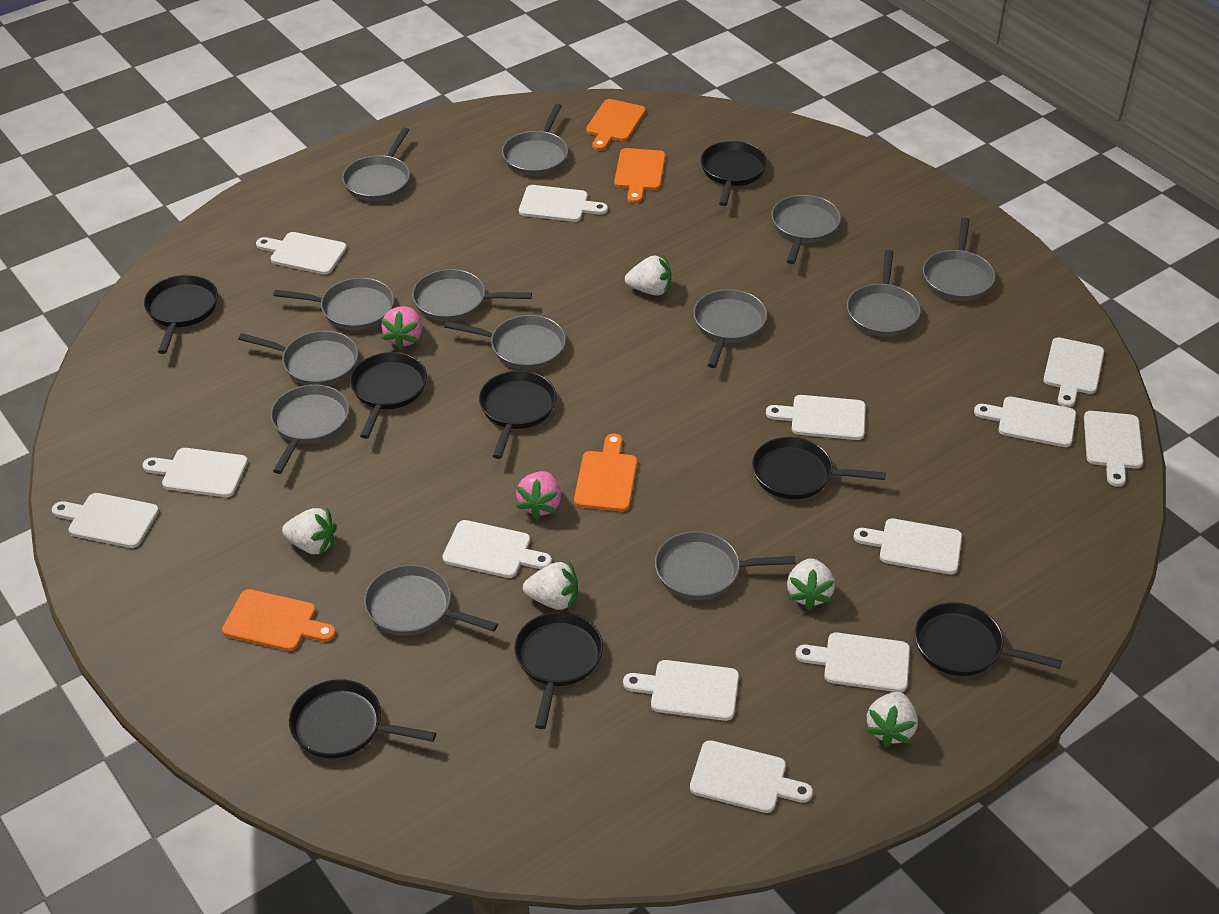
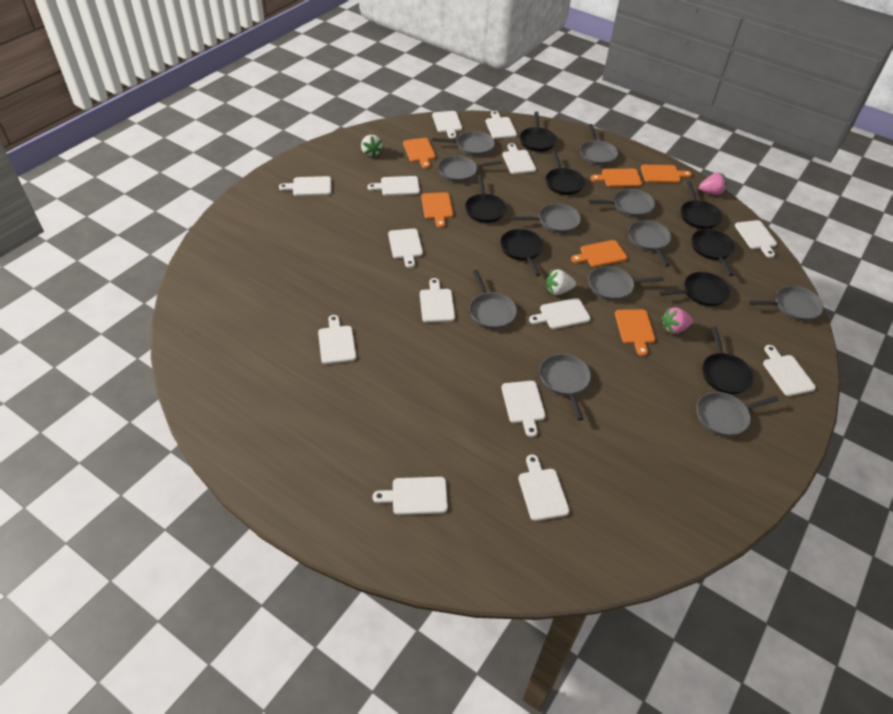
grey pan: 13 -> 11
orange cutting board: 4 -> 6
white cutting board: 13 -> 14
white strawberry: 5 -> 2

